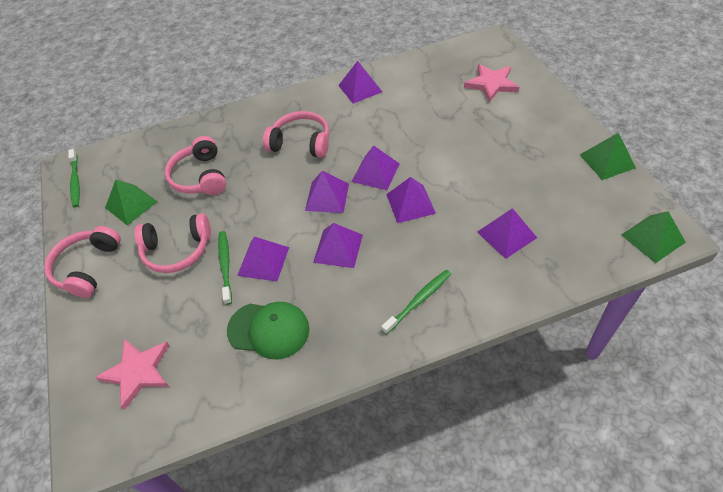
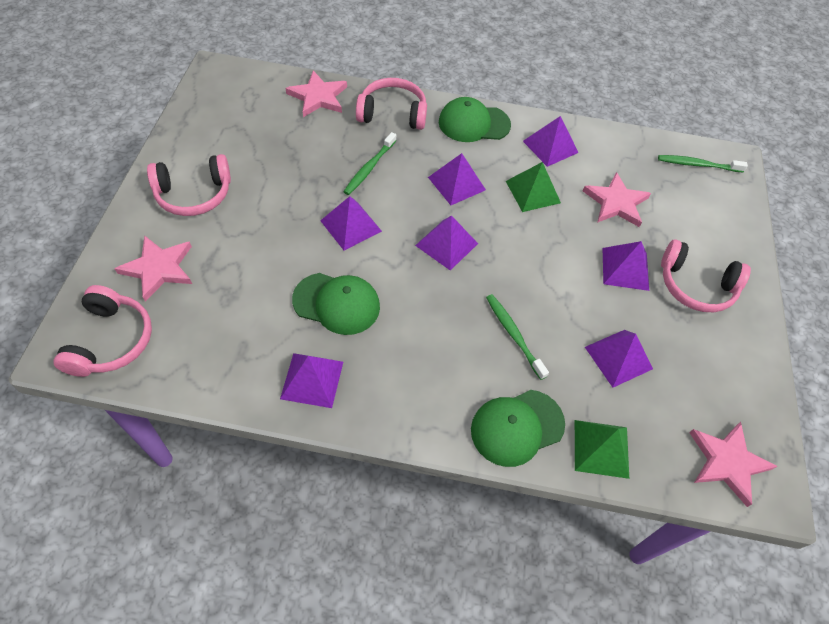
green cap: 1 -> 3
green pyramid: 3 -> 2
pink star: 2 -> 4

